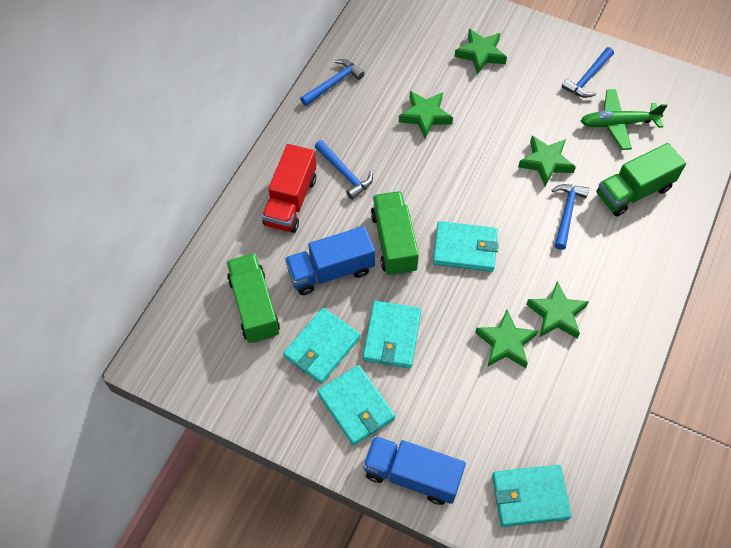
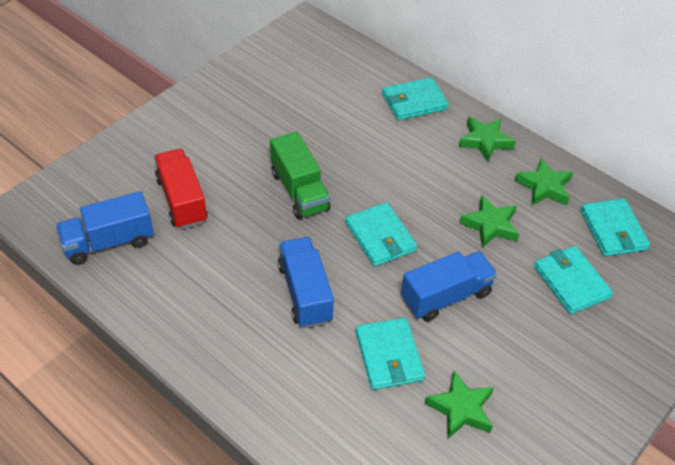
blue hammer: 4 -> 0
blue truck: 2 -> 3
green plane: 1 -> 0
green star: 5 -> 4
green truck: 3 -> 1

